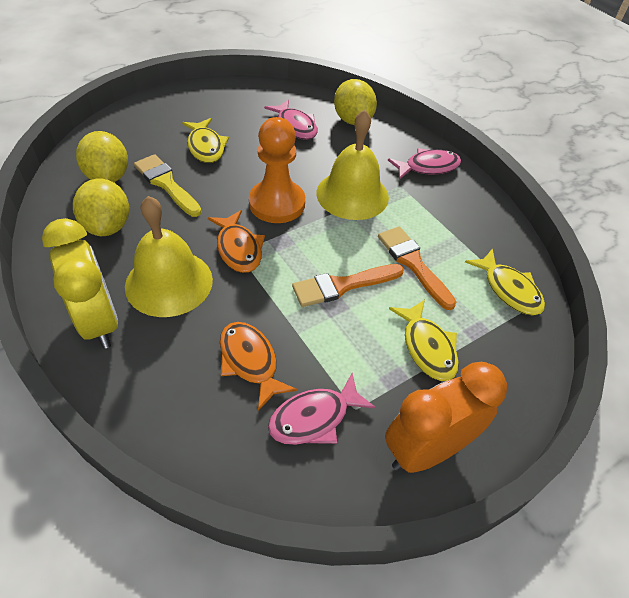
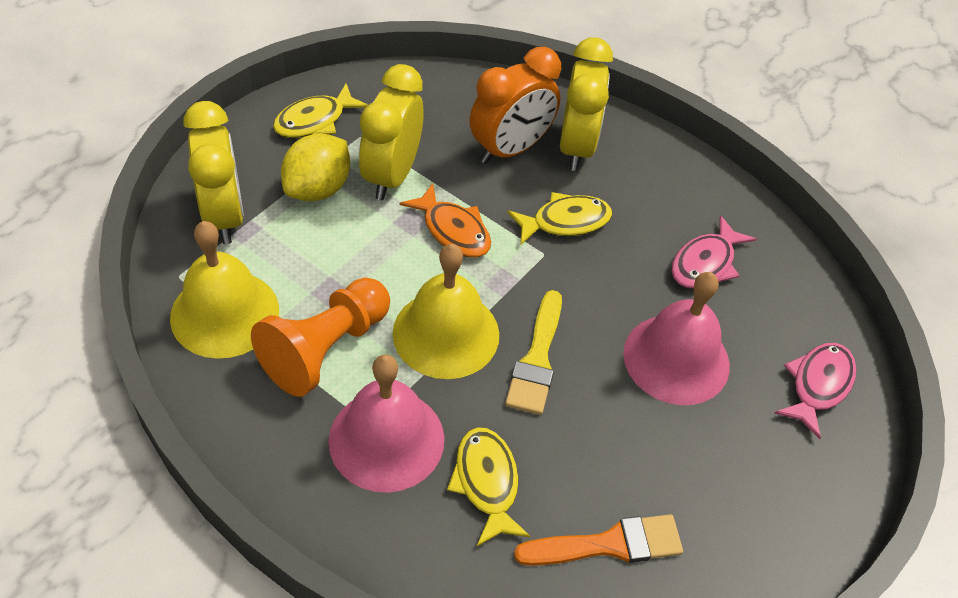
orange brush: 2 -> 1
orange fish: 2 -> 1
pink bell: 0 -> 2
pink fish: 3 -> 2
yellow clock: 1 -> 3
yellow lemon: 3 -> 1

